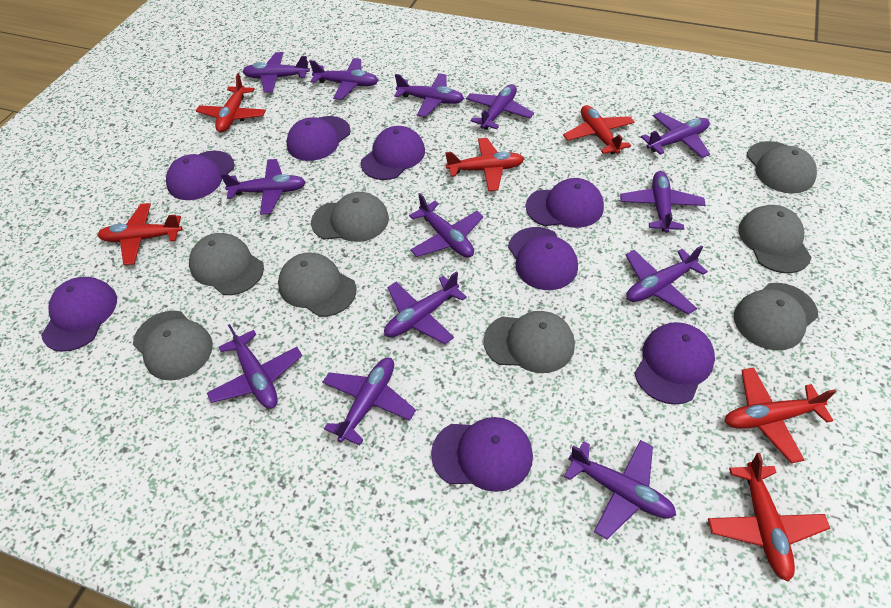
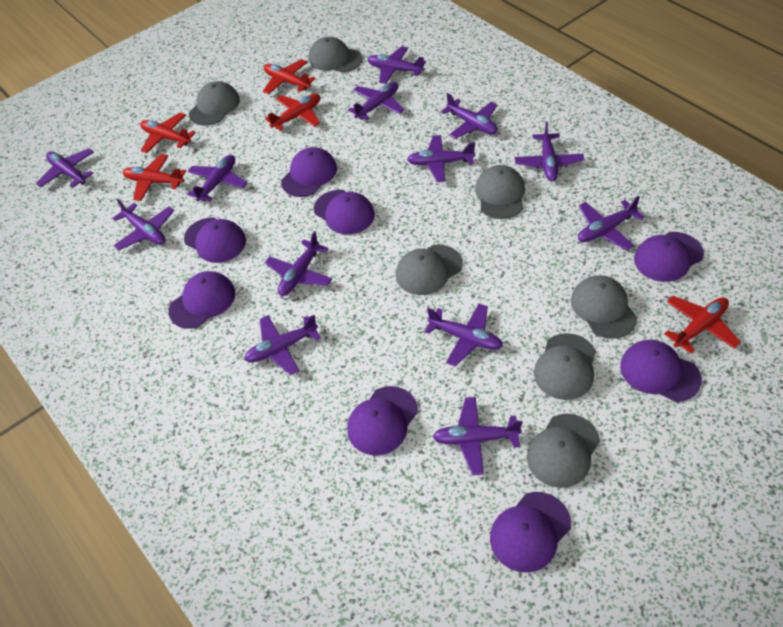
grey cap: 8 -> 7
red plane: 6 -> 5

